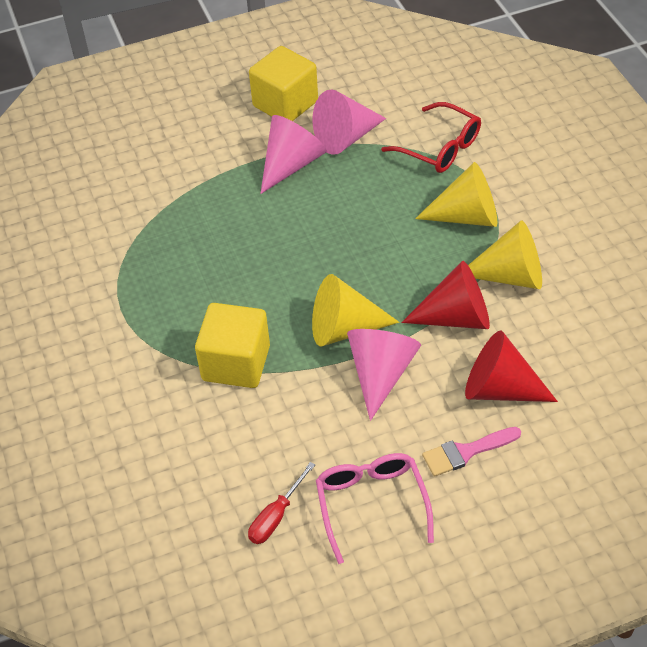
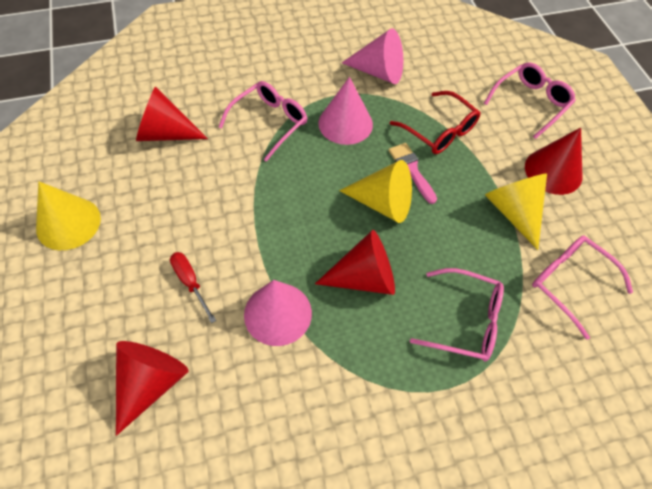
pink glasses: 1 -> 4
red cone: 2 -> 4
yellow cube: 2 -> 0

